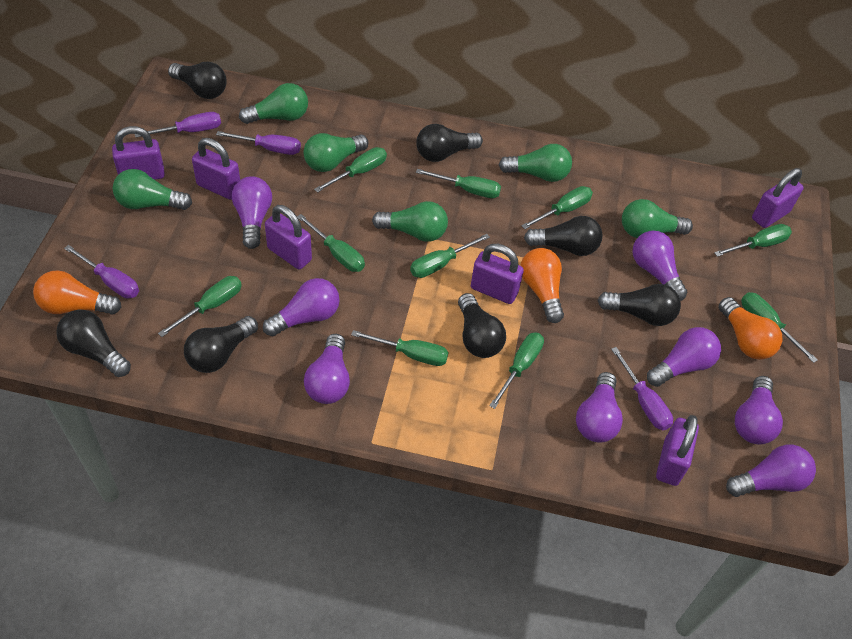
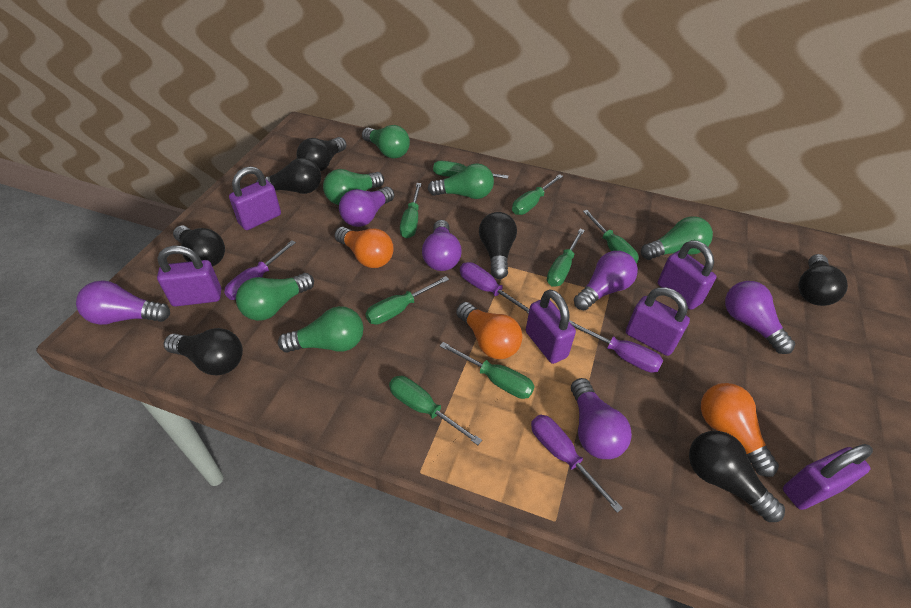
green screwdriver: 10 -> 8
purple light bulb: 8 -> 6

